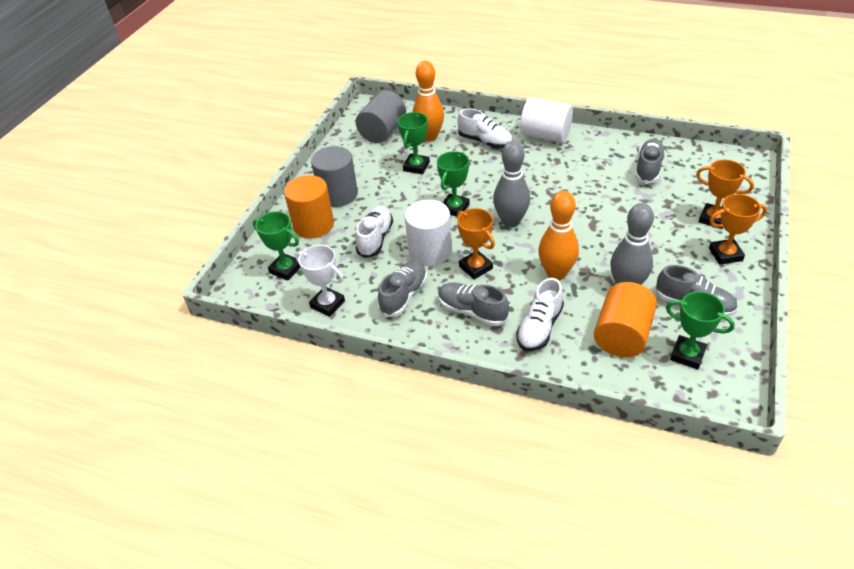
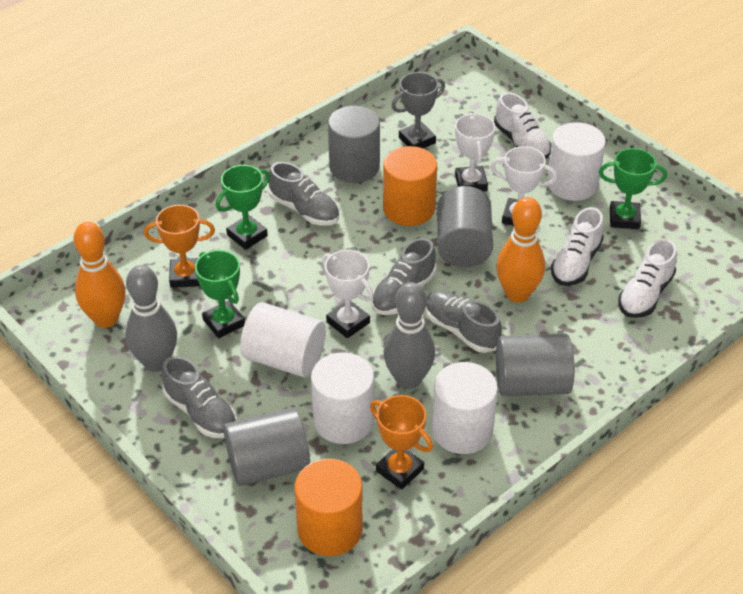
green trophy: 4 -> 3
grey cylinder: 2 -> 4
grey trophy: 0 -> 1
orange trophy: 3 -> 2
white cylinder: 2 -> 4
white trophy: 1 -> 3

